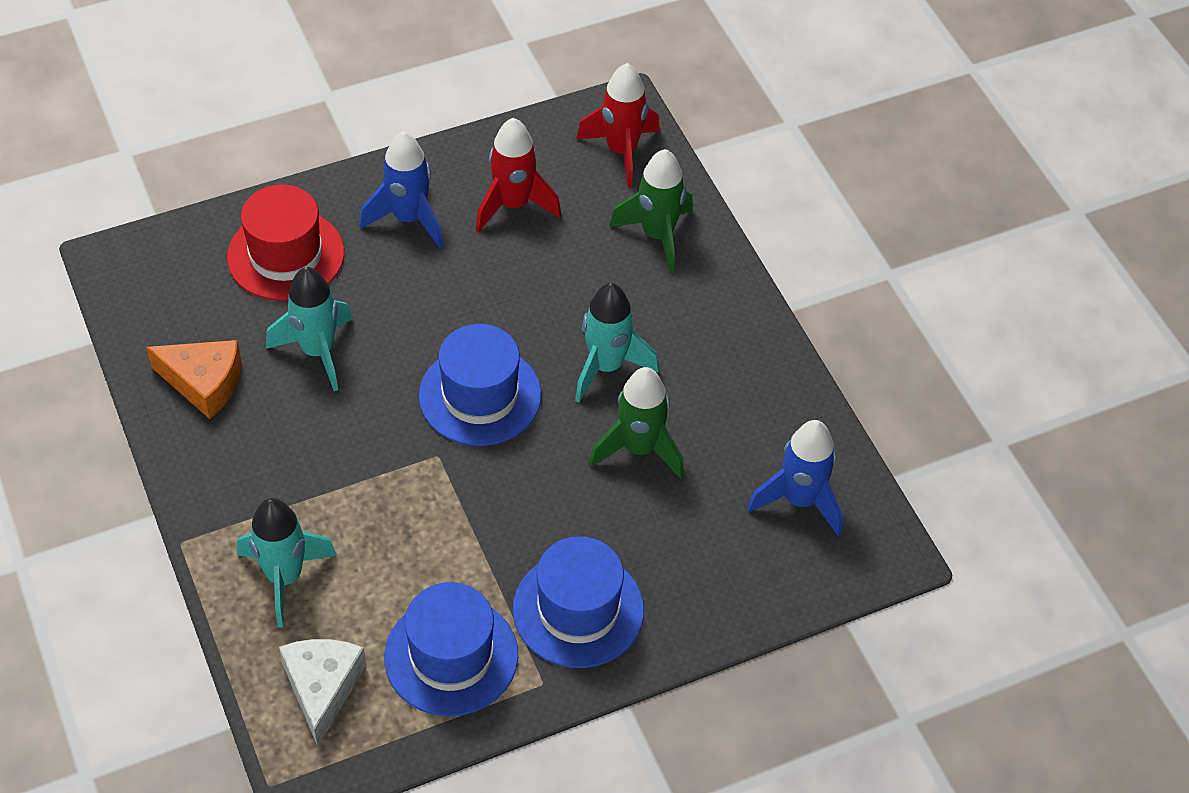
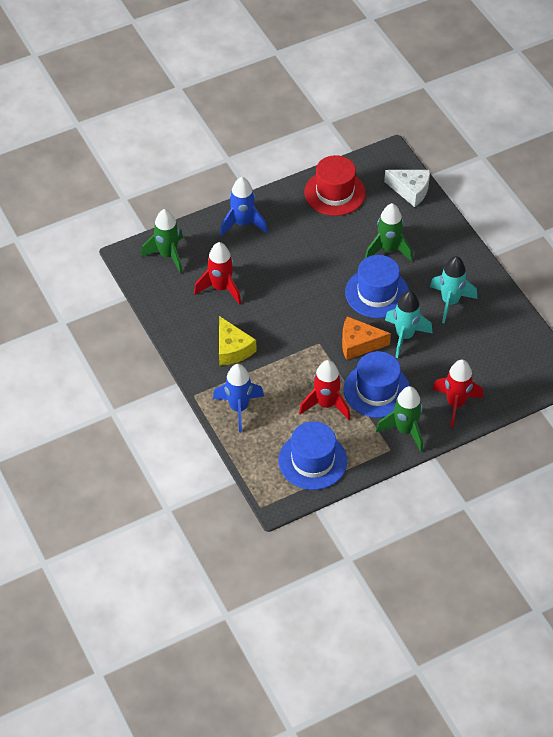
green rocket: 2 -> 3
red rocket: 2 -> 3
turquoise rocket: 3 -> 2
yellow cheese: 0 -> 1

